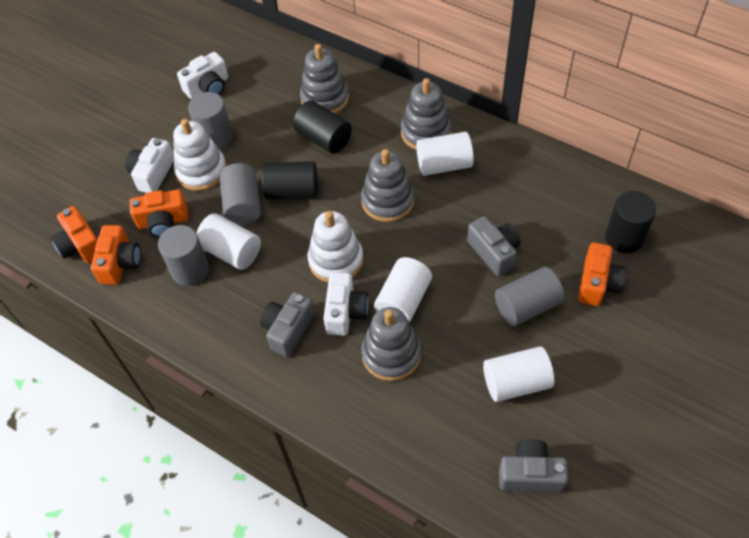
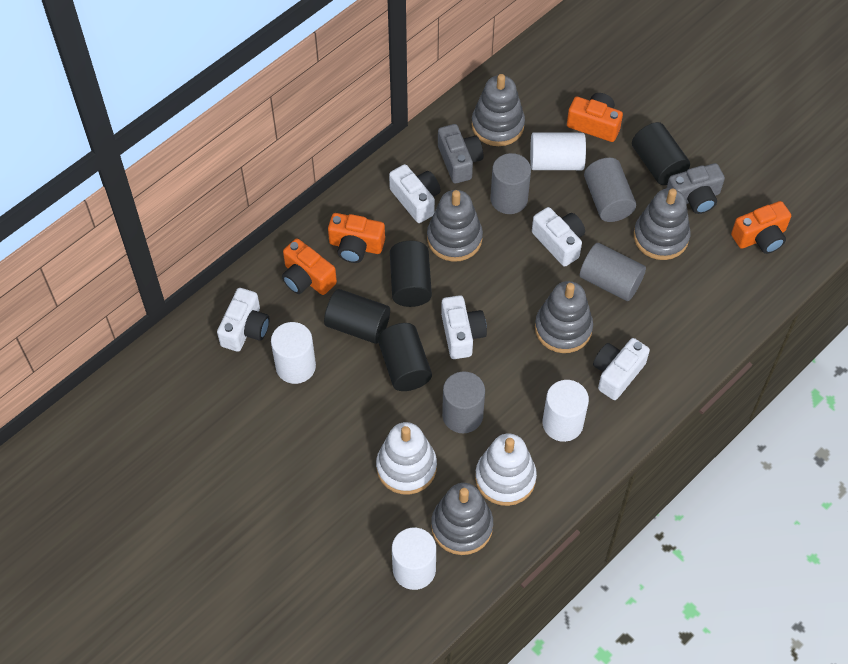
black cylinder: 3 -> 4
grey camera: 3 -> 2
grey stacking toy: 4 -> 5
white camera: 3 -> 5

